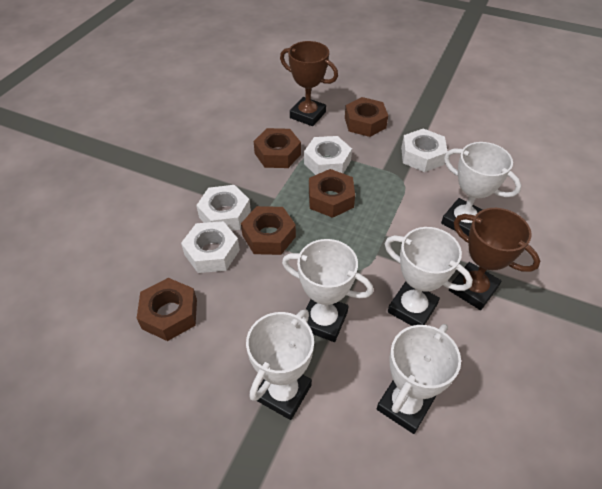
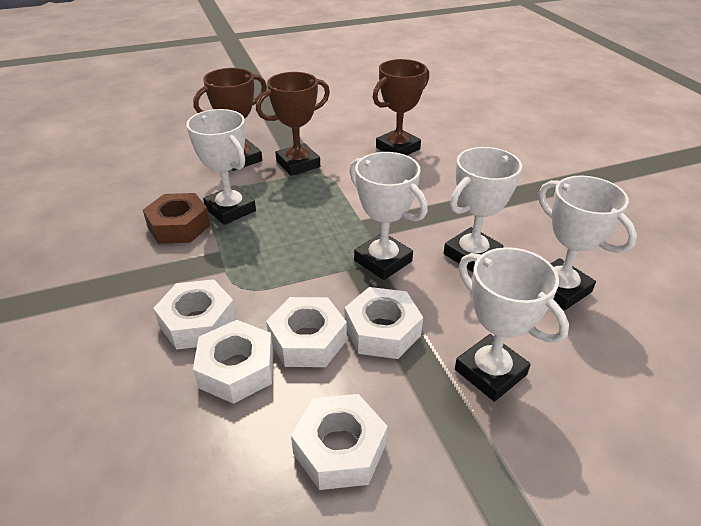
brown nut: 5 -> 1
brown trophy: 2 -> 3
white nut: 4 -> 5

